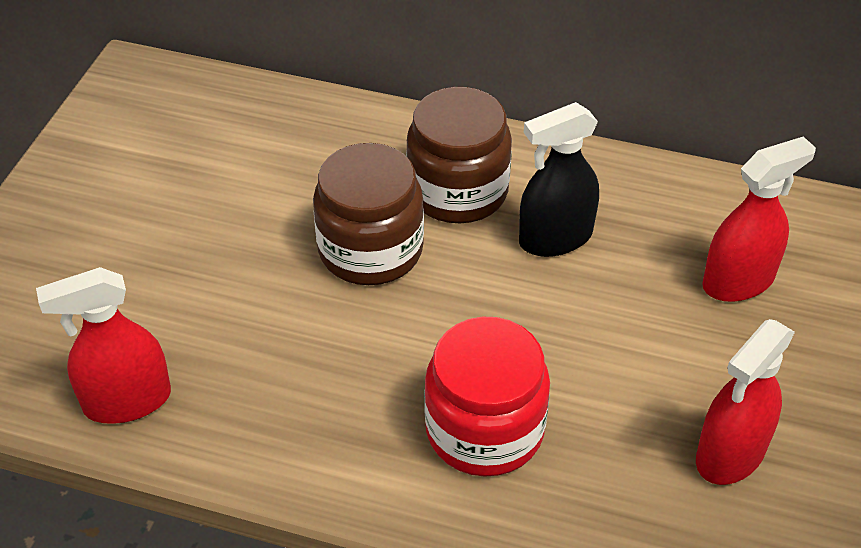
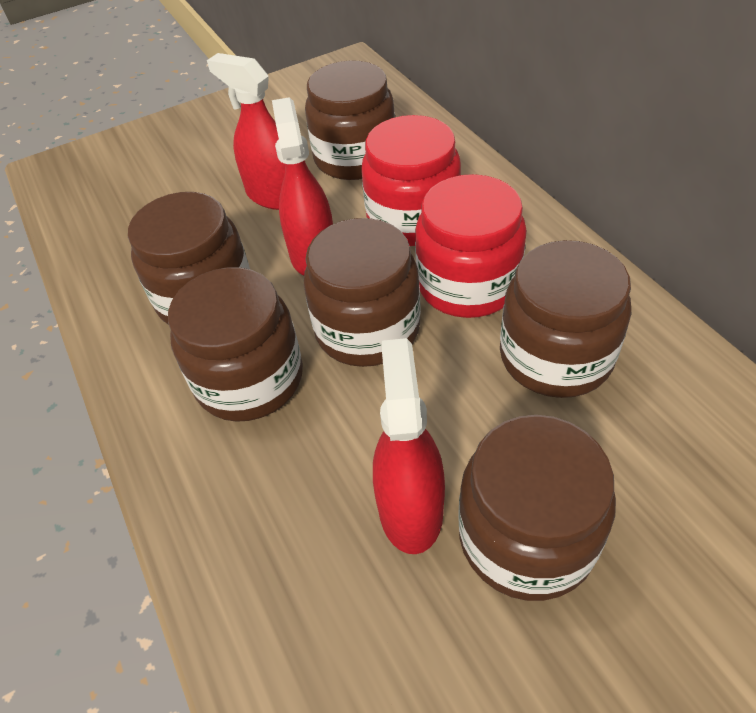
black spray bottle: 1 -> 0
brown jar: 2 -> 6
red jar: 1 -> 2

